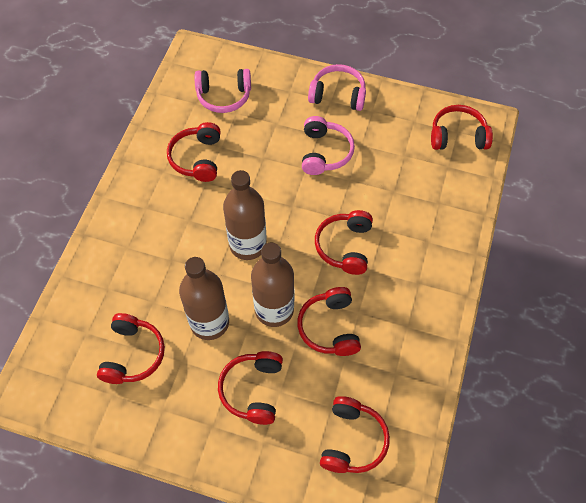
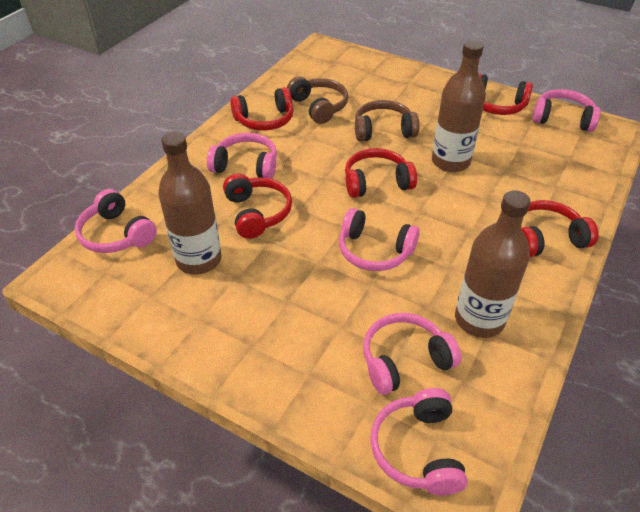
brown headphones: 0 -> 2
pink headphones: 3 -> 6
red headphones: 7 -> 5

